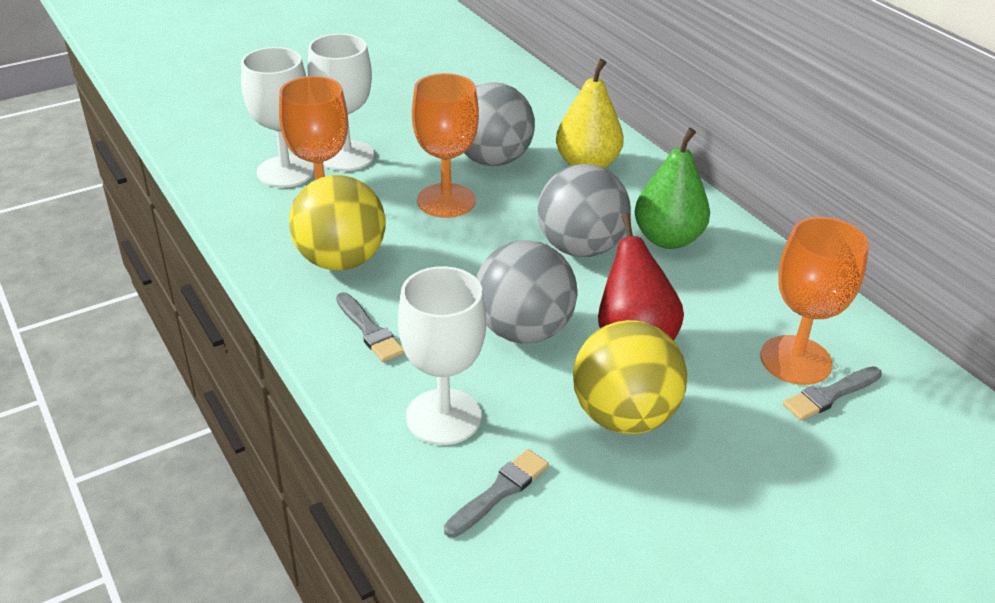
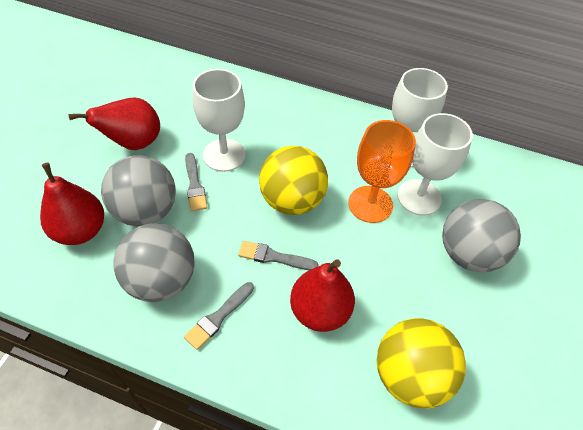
green pear: 1 -> 0
orange goblet: 3 -> 1
red pear: 1 -> 3
yellow pear: 1 -> 0

